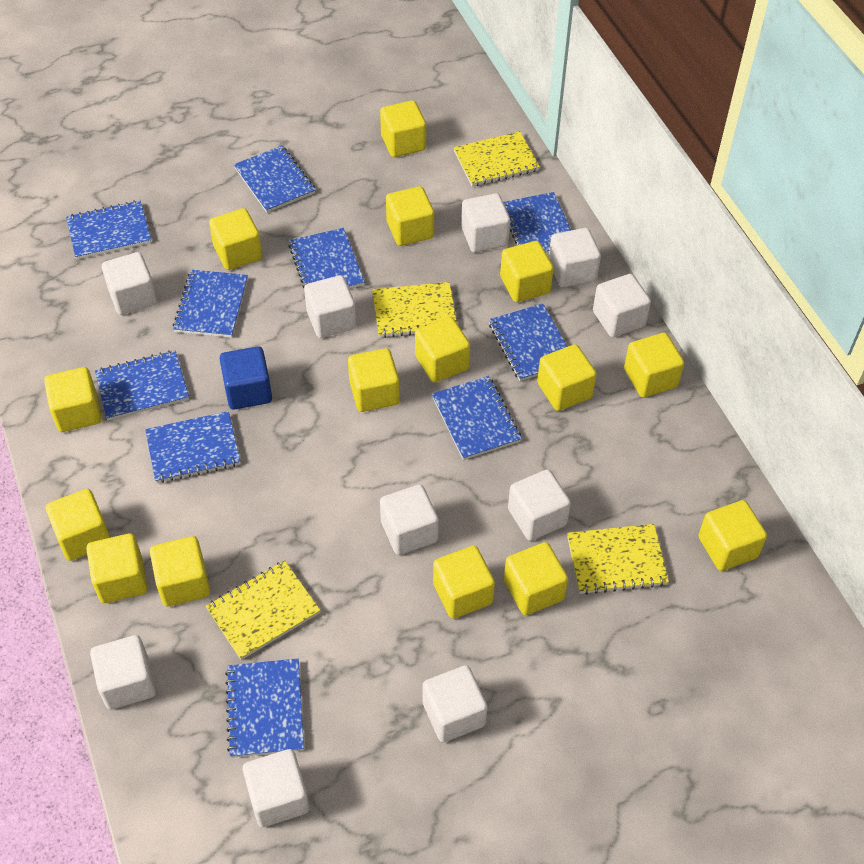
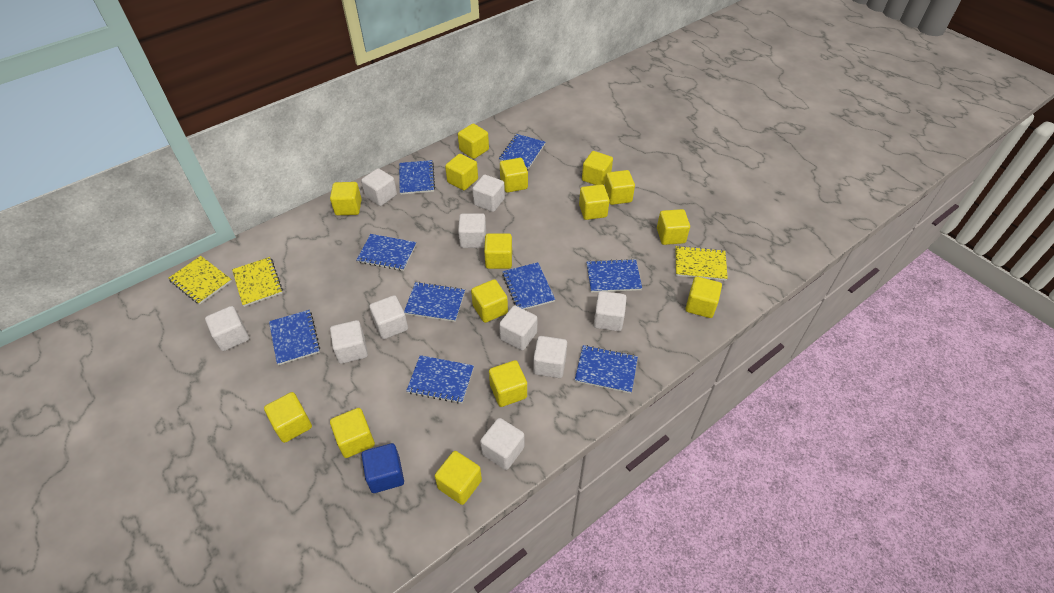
blue notebook: 10 -> 9
yellow notebook: 4 -> 3

